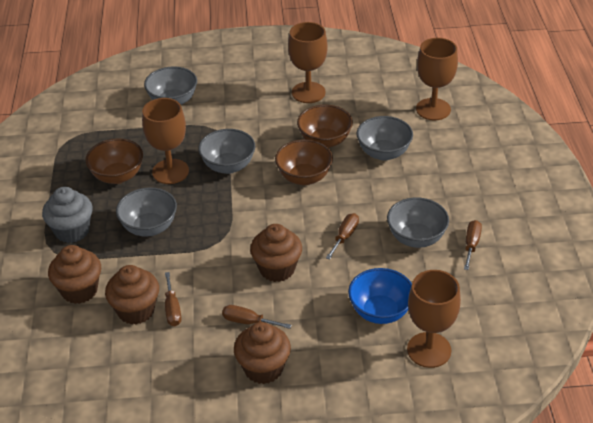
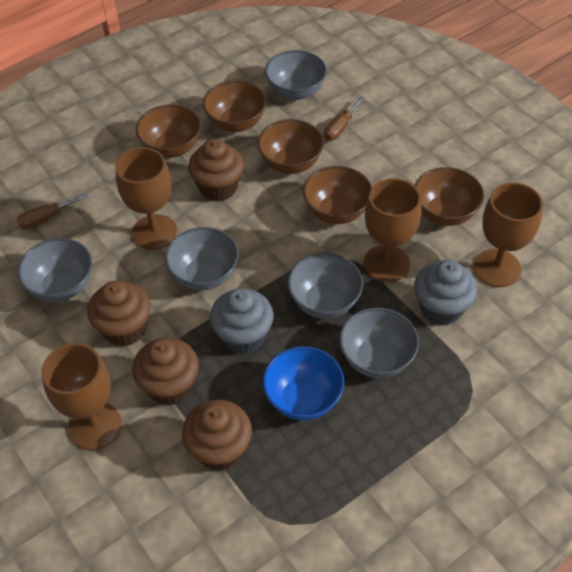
brown bowl: 3 -> 5
brown screwdriver: 4 -> 2
grey cupcake: 1 -> 2

